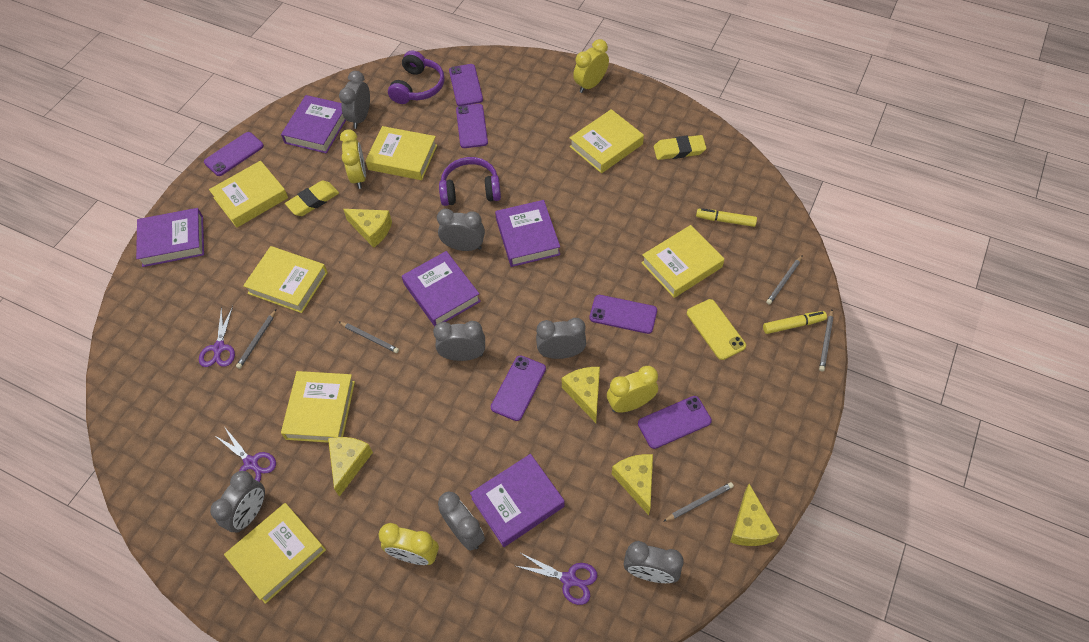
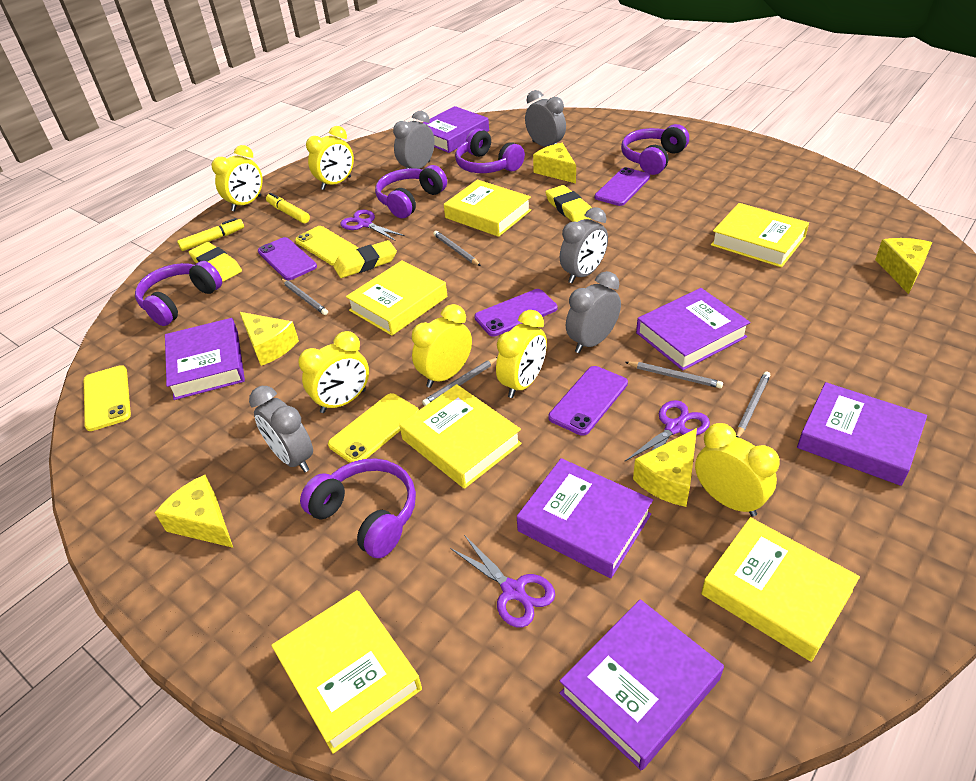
grey clock: 7 -> 5
purple book: 5 -> 6
purple headphones: 2 -> 5
purple phone: 6 -> 4
yellow book: 7 -> 6
yellow clock: 4 -> 6
yellow eraser: 2 -> 3
yellow phone: 1 -> 3

